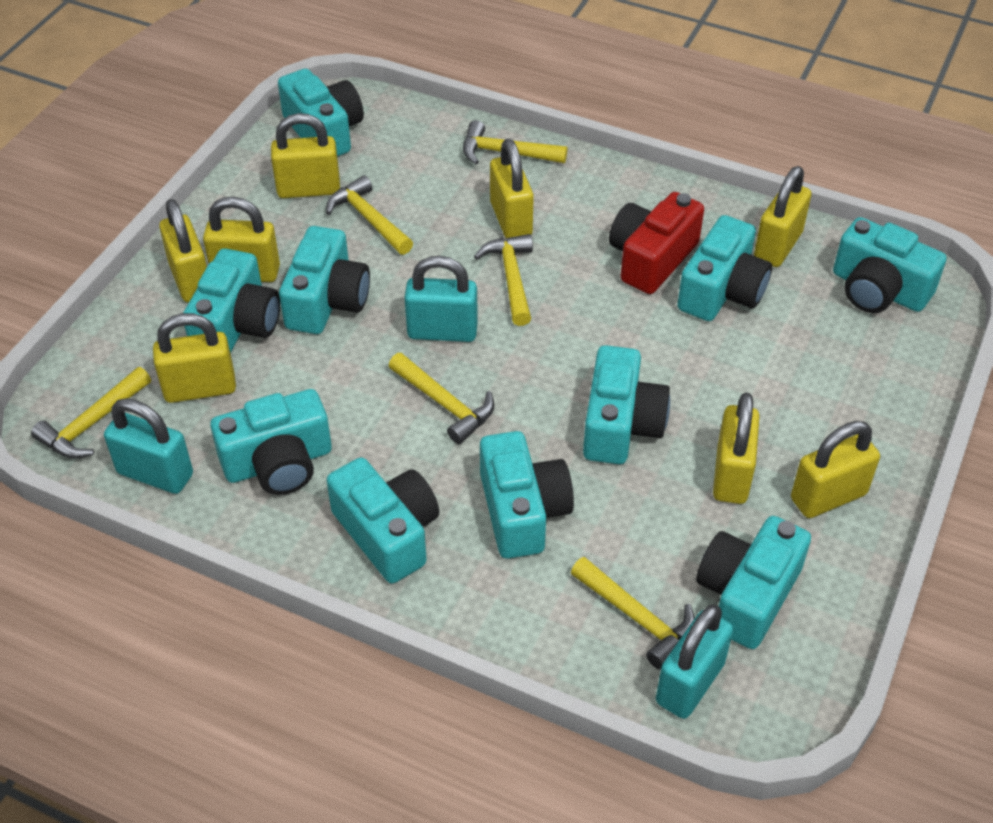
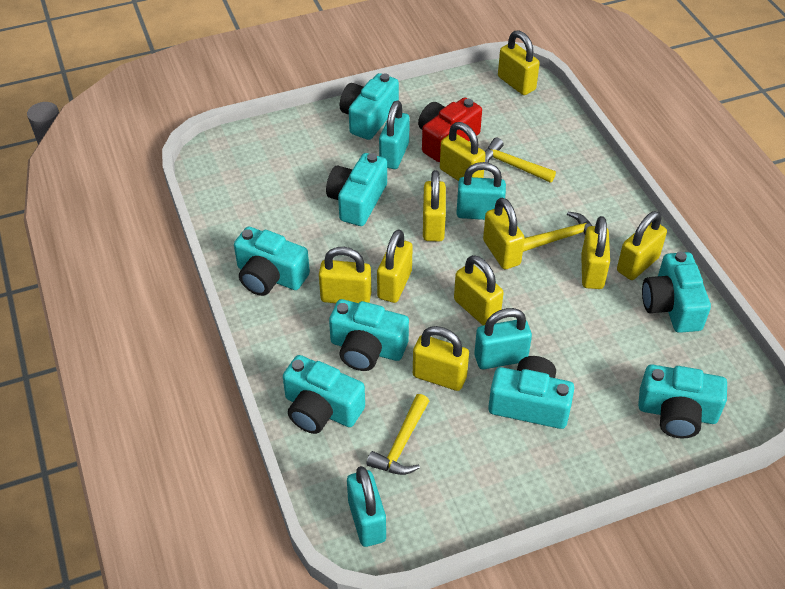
turquoise camera: 10 -> 8
turquoise padlock: 3 -> 4
yellow hammer: 6 -> 3
yellow padlock: 8 -> 10

